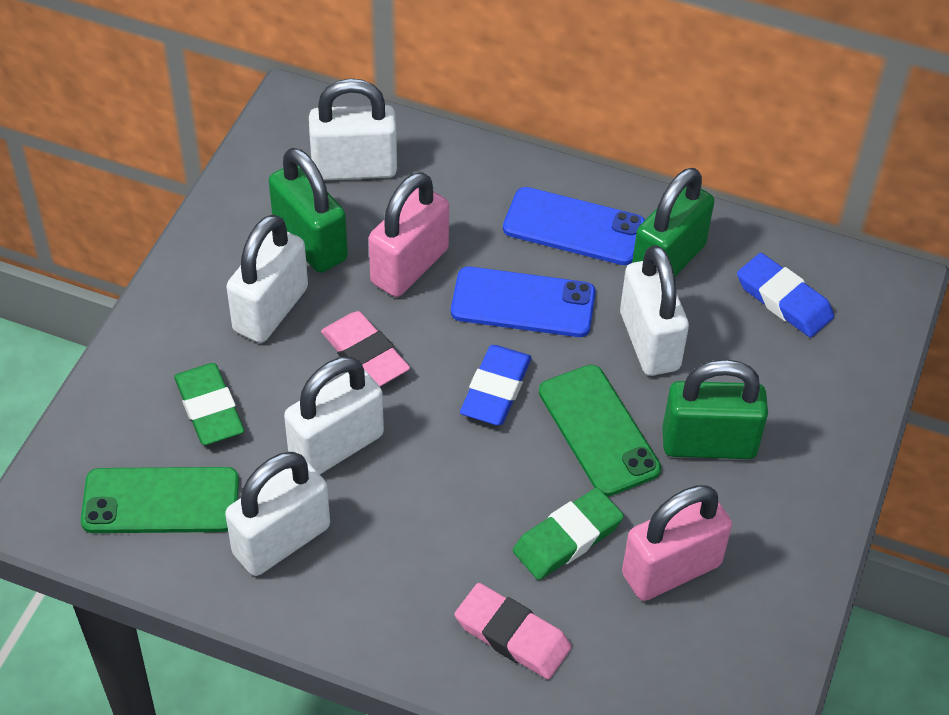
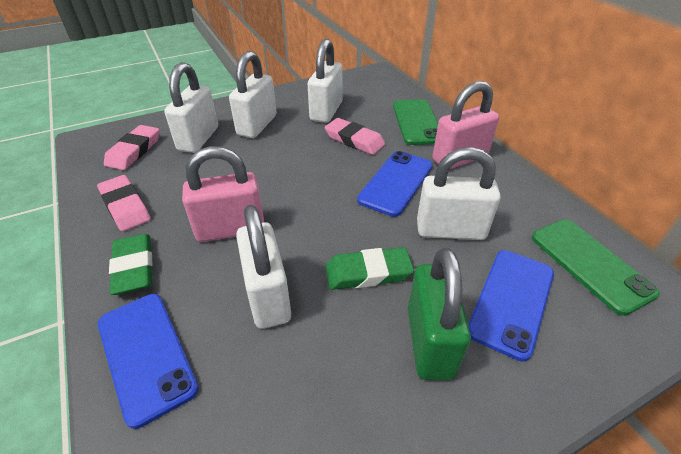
blue eraser: 2 -> 0
blue phone: 2 -> 3
green padlock: 3 -> 1
pink eraser: 2 -> 3

